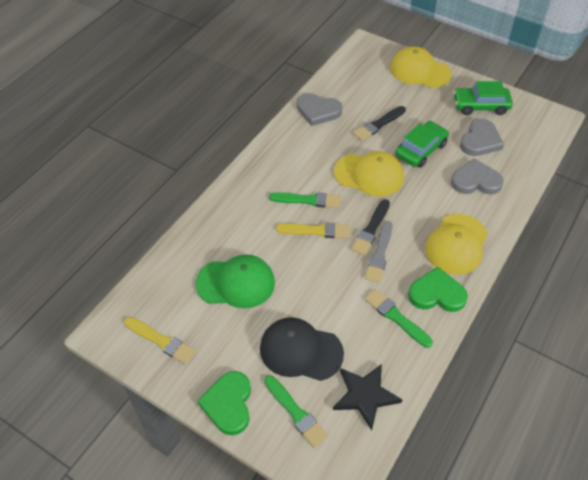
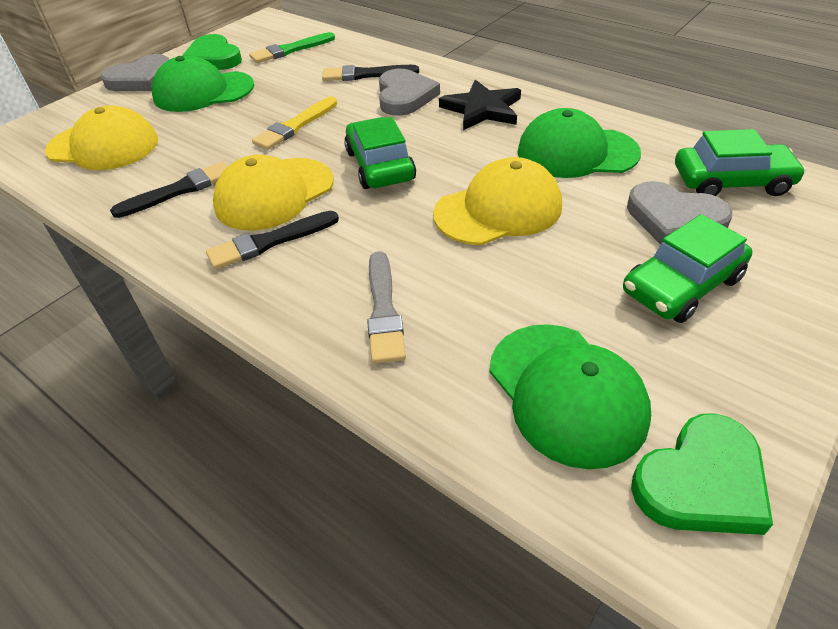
black brush: 2 -> 3
black cap: 1 -> 0
green brush: 3 -> 1
green cap: 1 -> 3
green car: 2 -> 3
yellow brush: 2 -> 1

